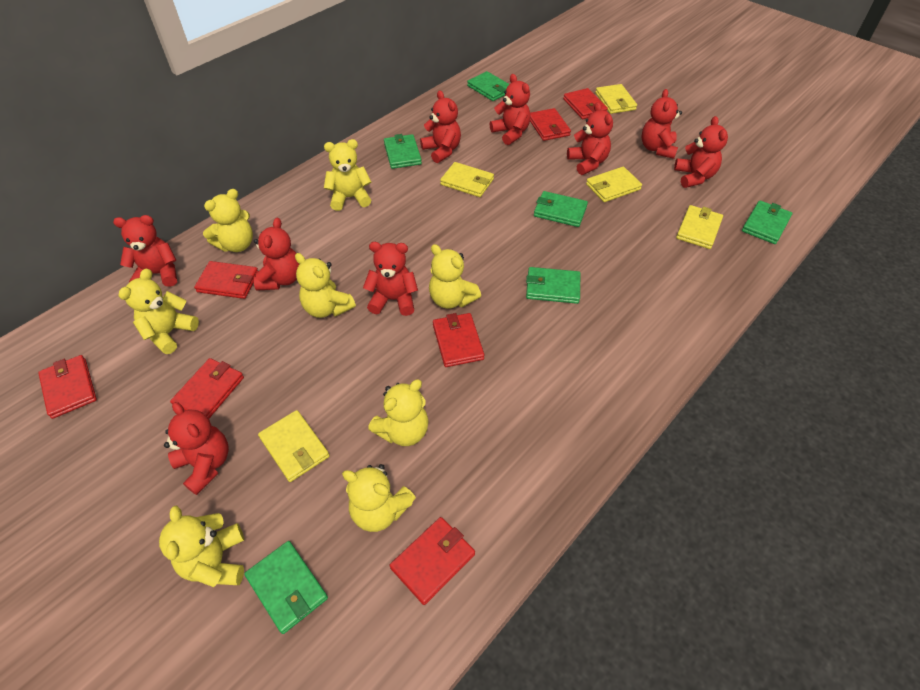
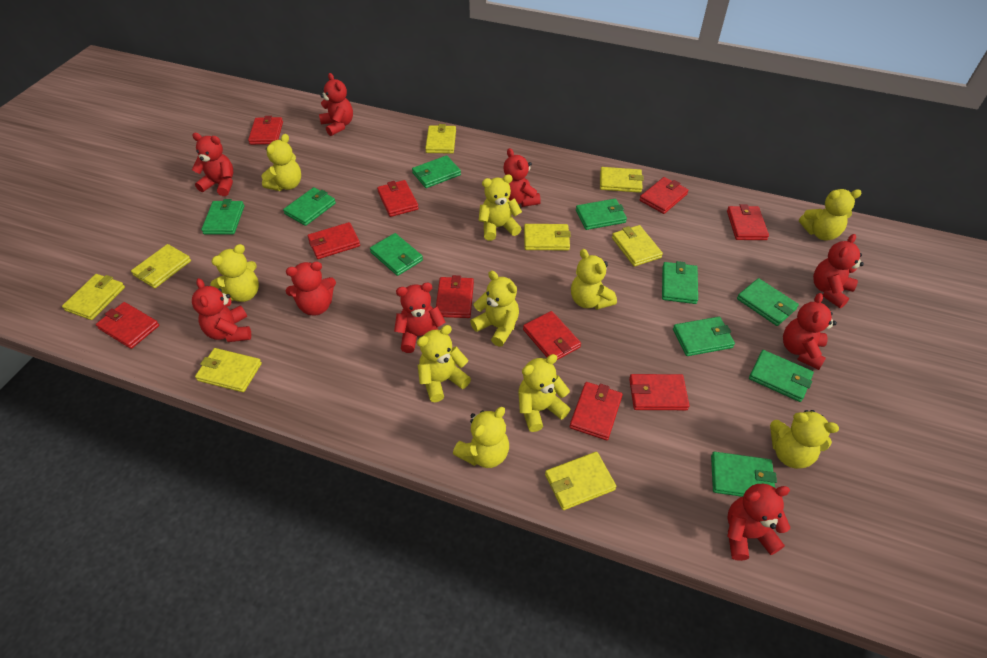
green wallet: 6 -> 10
red wallet: 7 -> 10
yellow teddy bear: 8 -> 10
yellow wallet: 5 -> 8

